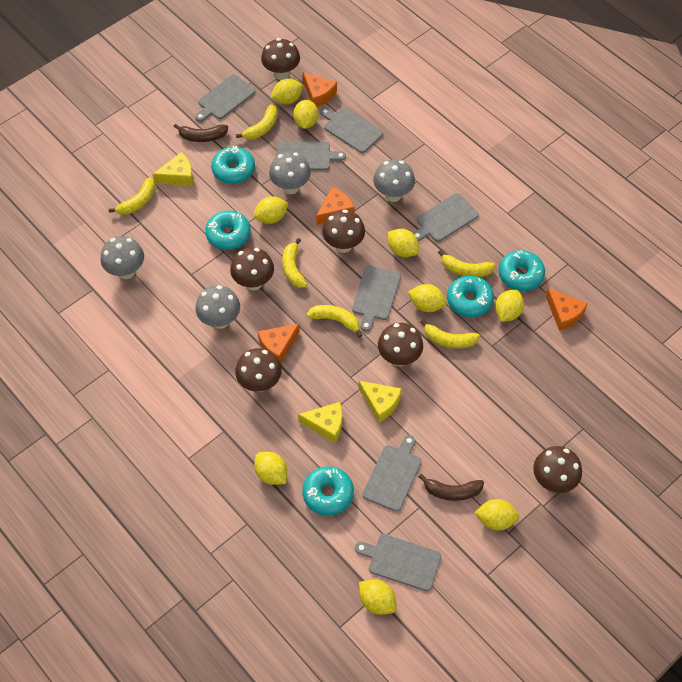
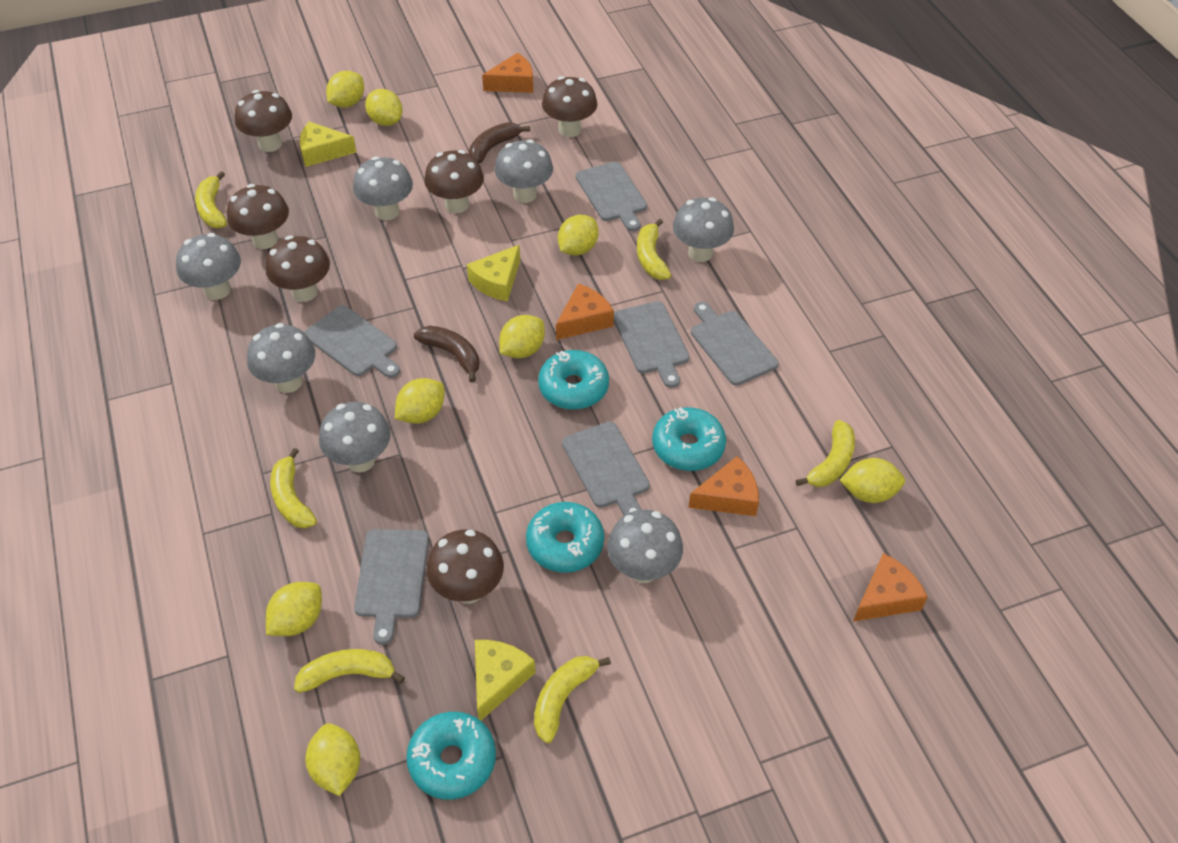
grey cutting board: 7 -> 6
grey mushroom: 4 -> 7
turquoise donut: 5 -> 4
yellow lemon: 9 -> 8

